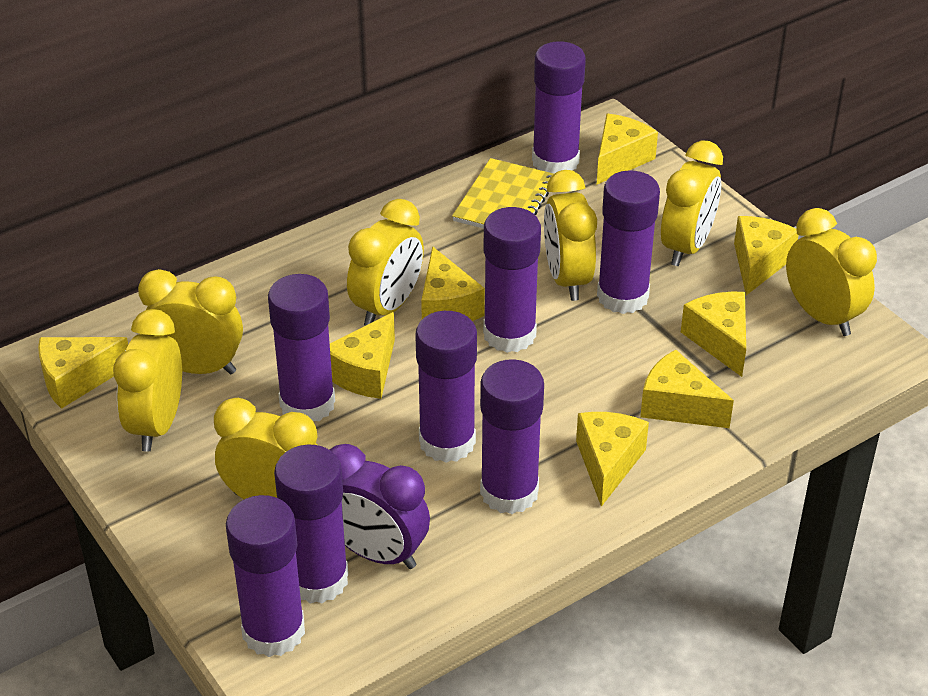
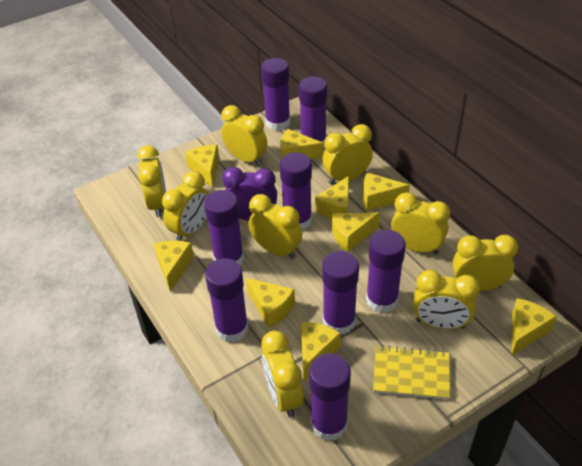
yellow cheese: 8 -> 9
yellow clock: 7 -> 9

